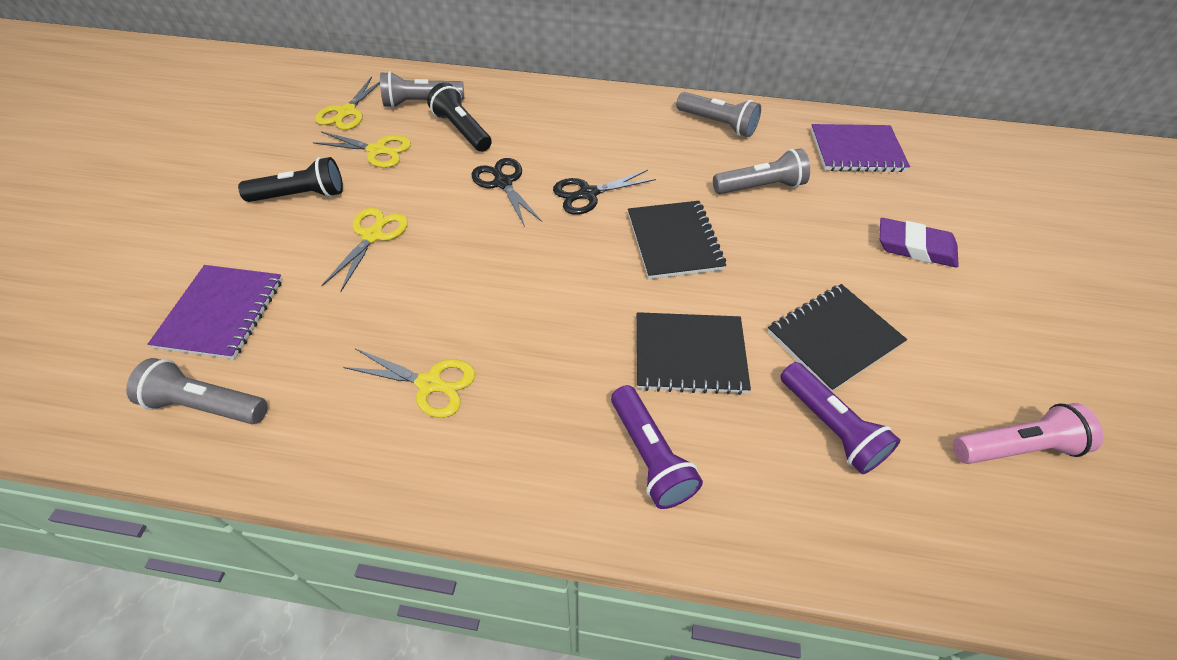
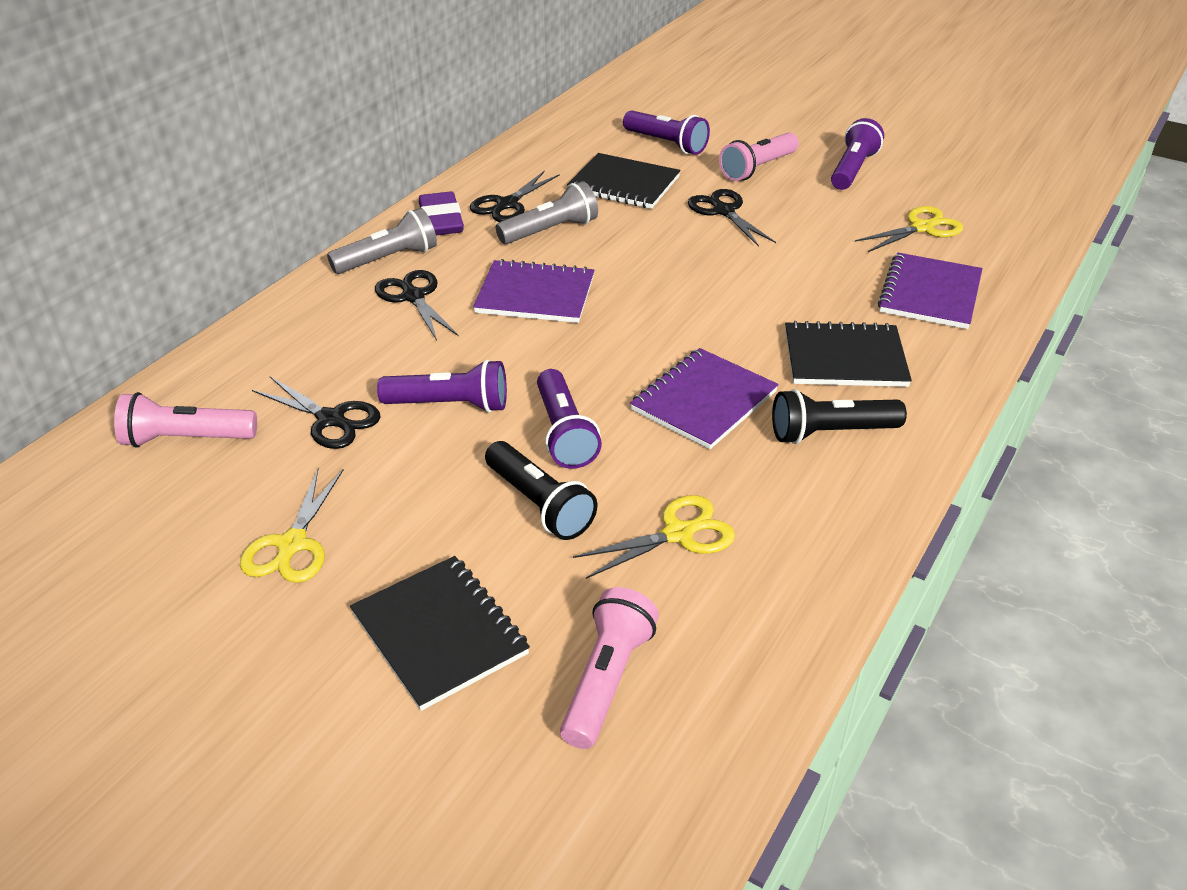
black scissors: 2 -> 4
grey flashlight: 4 -> 2
pink flashlight: 1 -> 3
purple flashlight: 2 -> 4
purple notebook: 2 -> 3
yellow scissors: 4 -> 3

